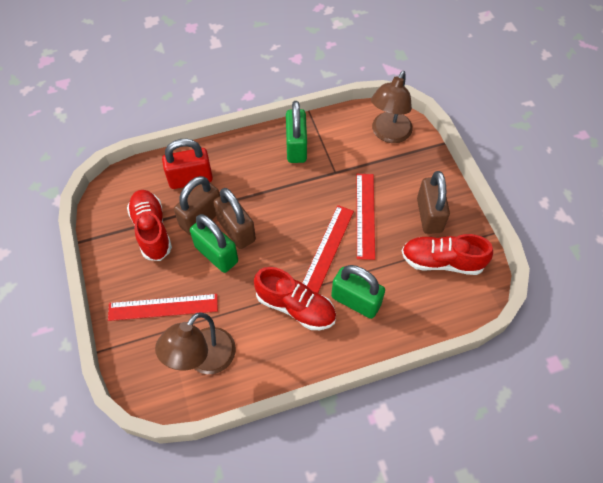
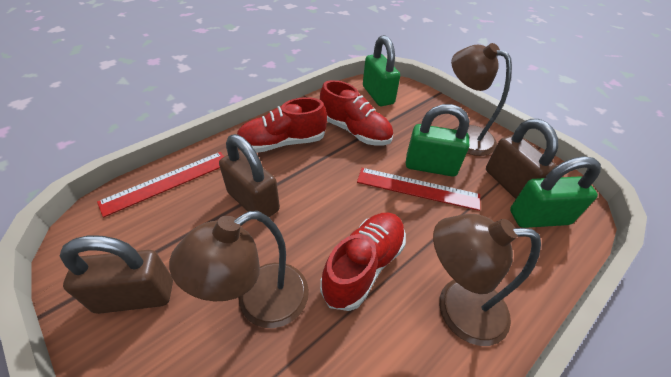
brown lamp: 2 -> 3
red padlock: 1 -> 0
red ruler: 3 -> 2

